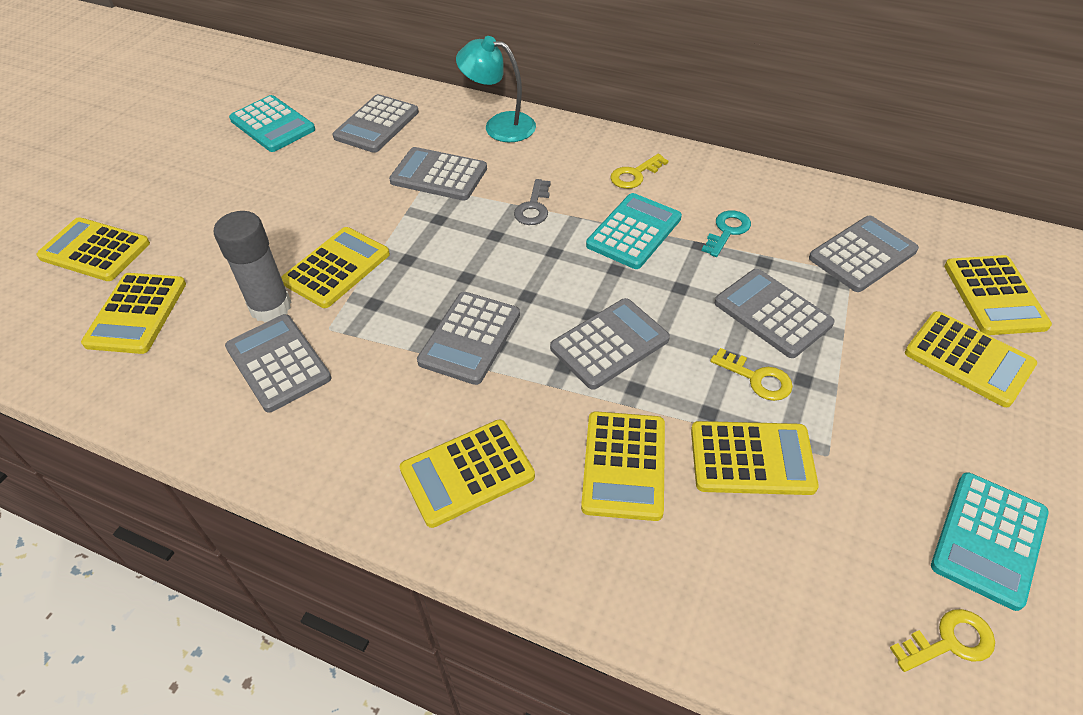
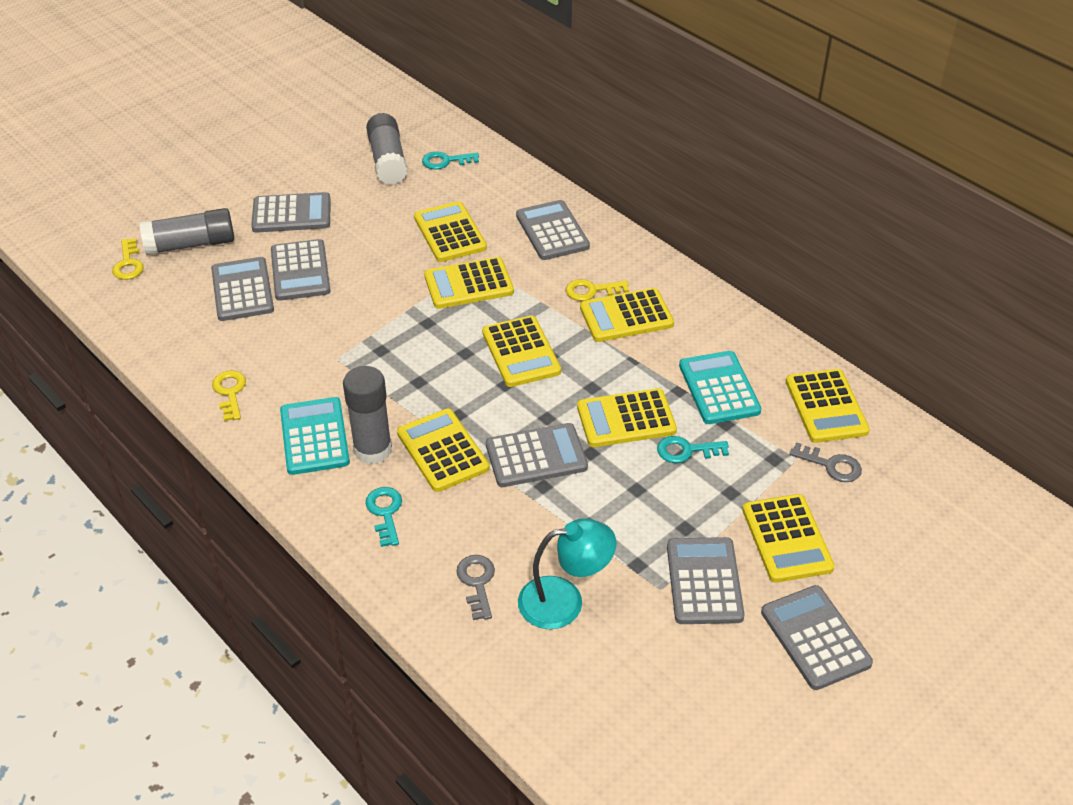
grey glue stick: 1 -> 3
grey key: 1 -> 2
turquoise calculator: 3 -> 2
turquoise key: 1 -> 3

